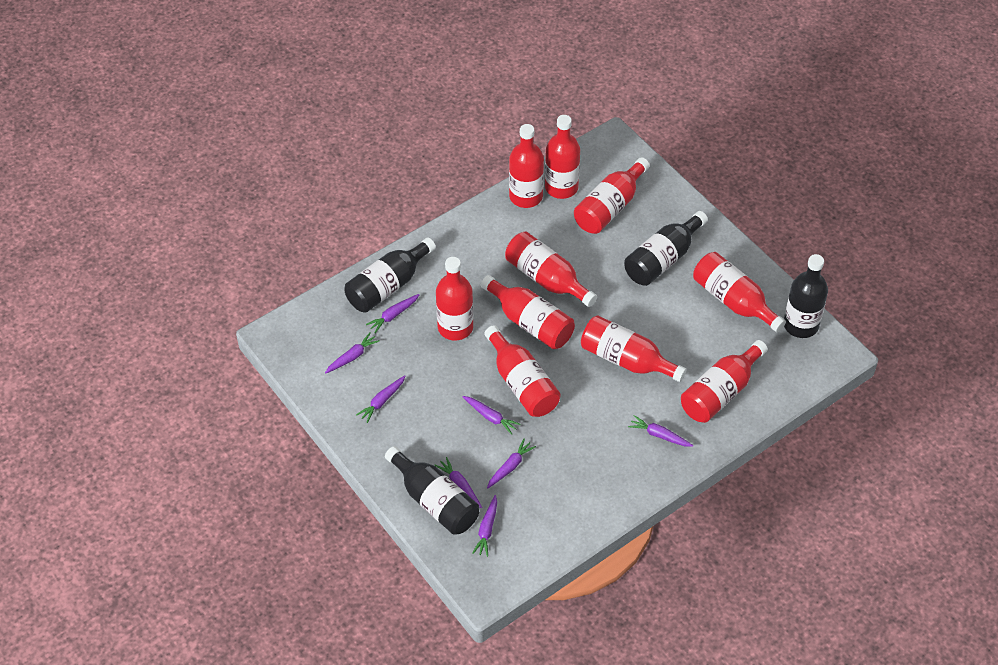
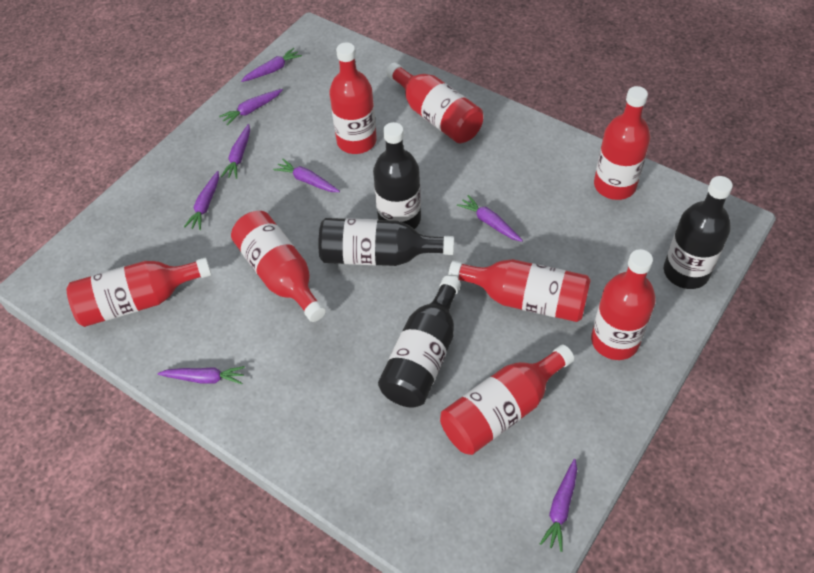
red bottle: 10 -> 8

